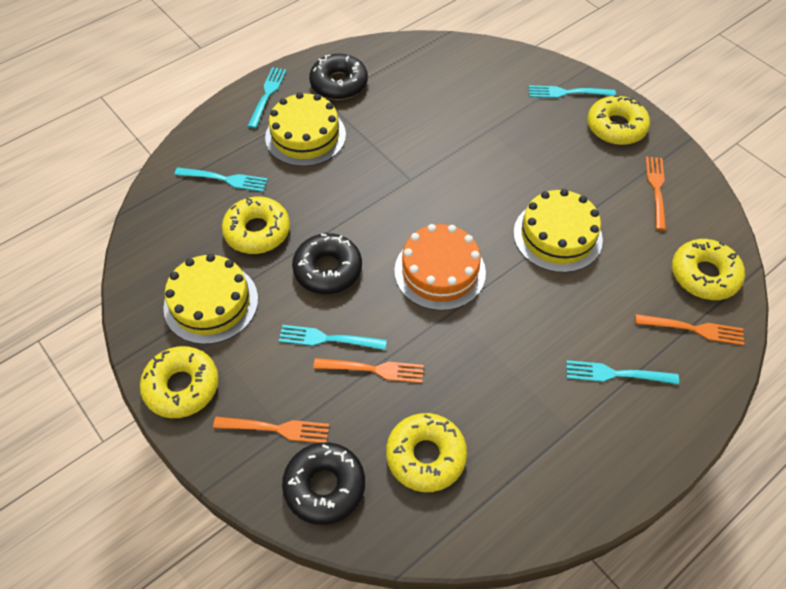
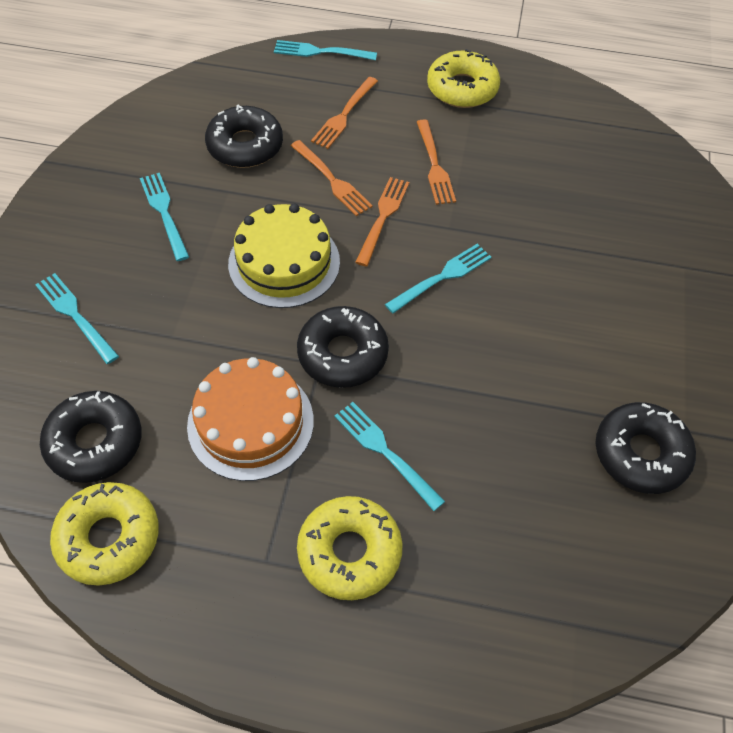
black donut: 3 -> 4
yellow cake: 3 -> 1
yellow donut: 5 -> 3

